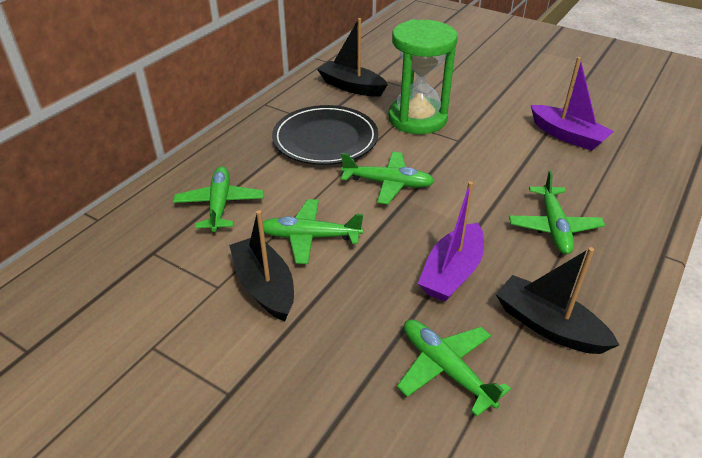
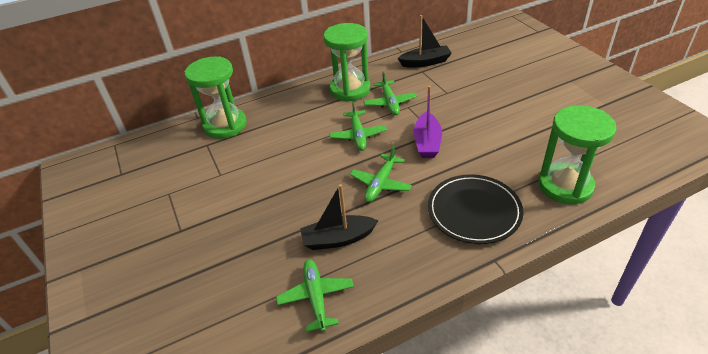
black boat: 3 -> 2
green hourglass: 1 -> 3
green plane: 5 -> 4
purple boat: 2 -> 1

